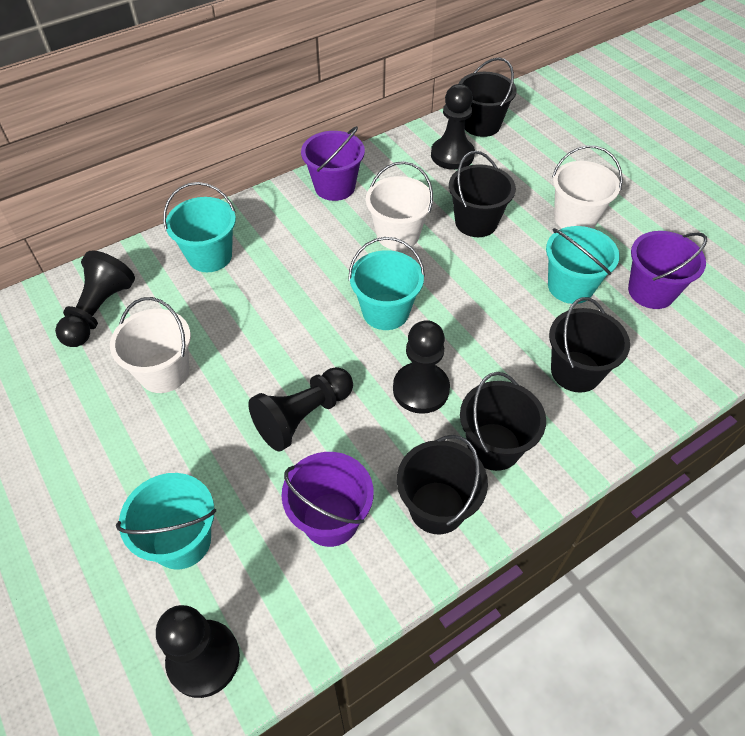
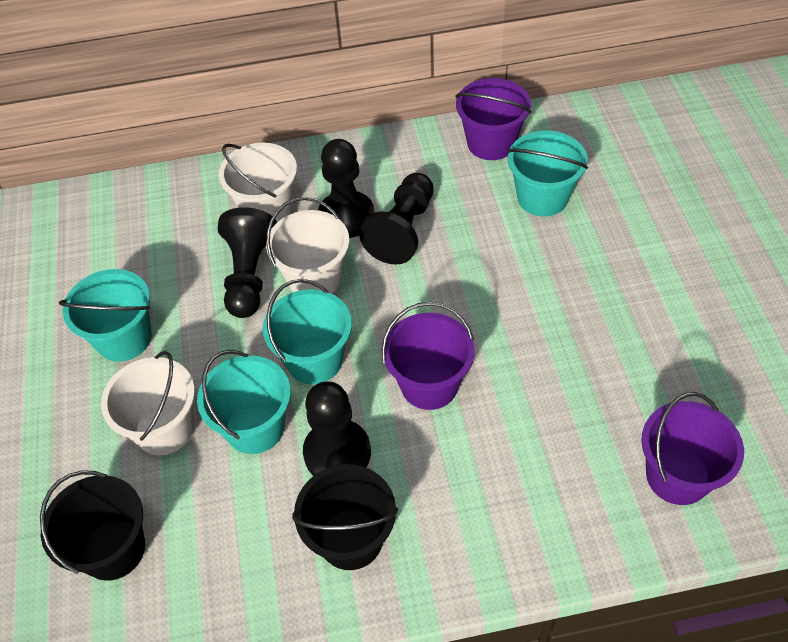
black bucket: 5 -> 2
black pawn: 5 -> 4

